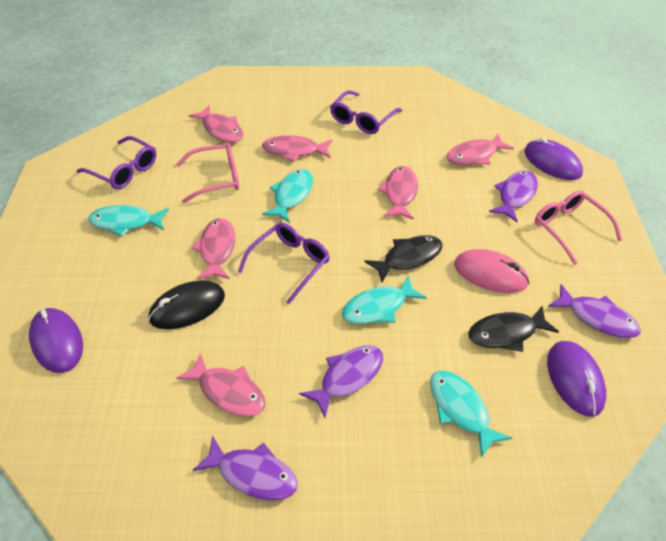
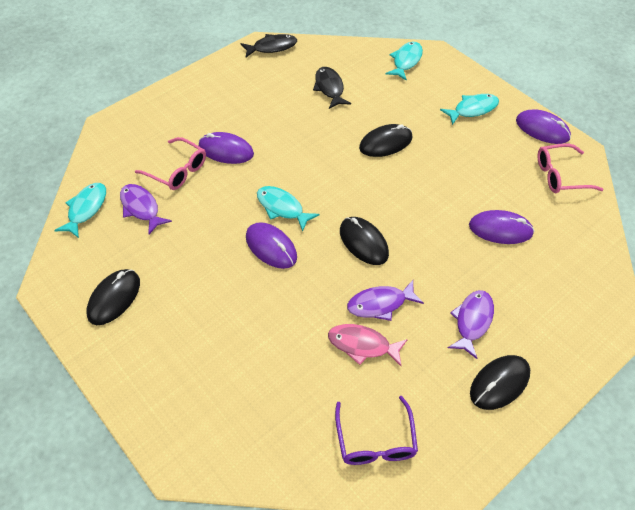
black mouse: 1 -> 4
pink fish: 6 -> 1
pink mouse: 1 -> 0
purple fish: 4 -> 3
purple glasses: 3 -> 1
purple mouse: 3 -> 4

